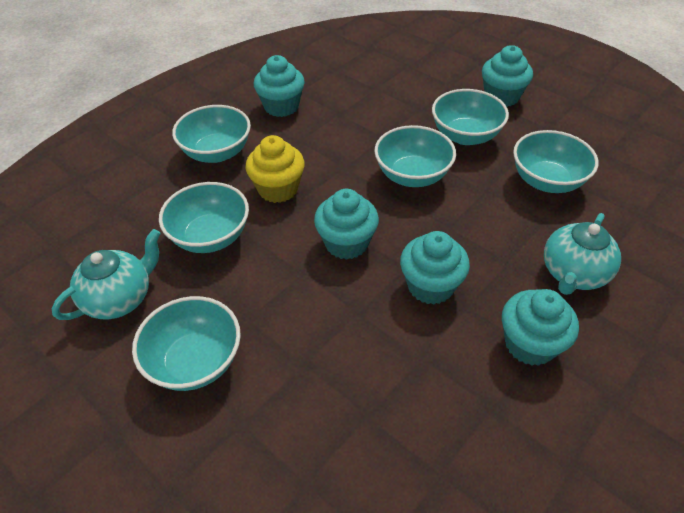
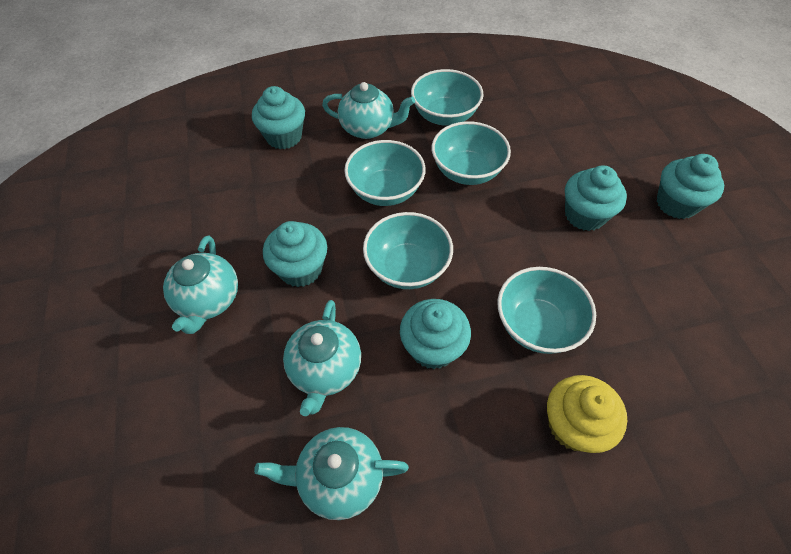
turquoise bowl: 6 -> 5
turquoise teapot: 2 -> 4

